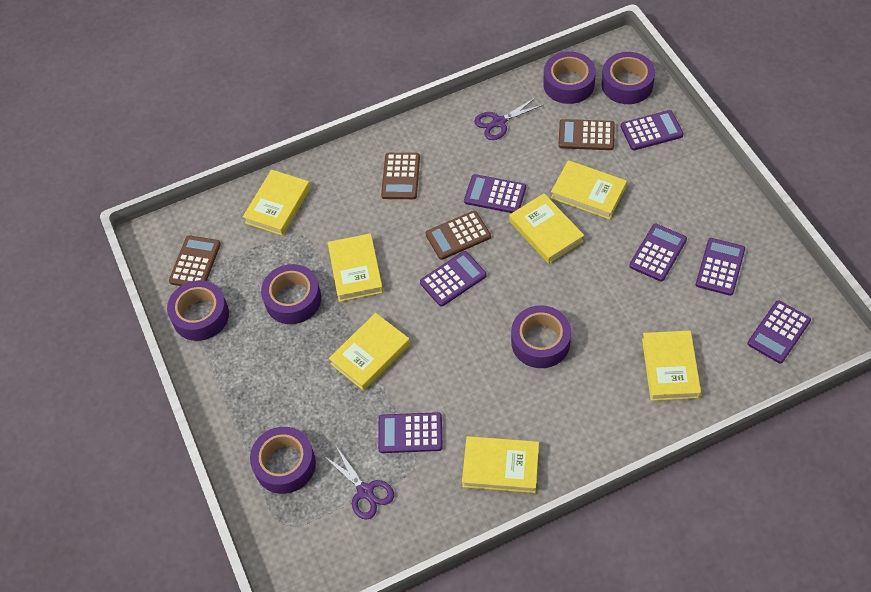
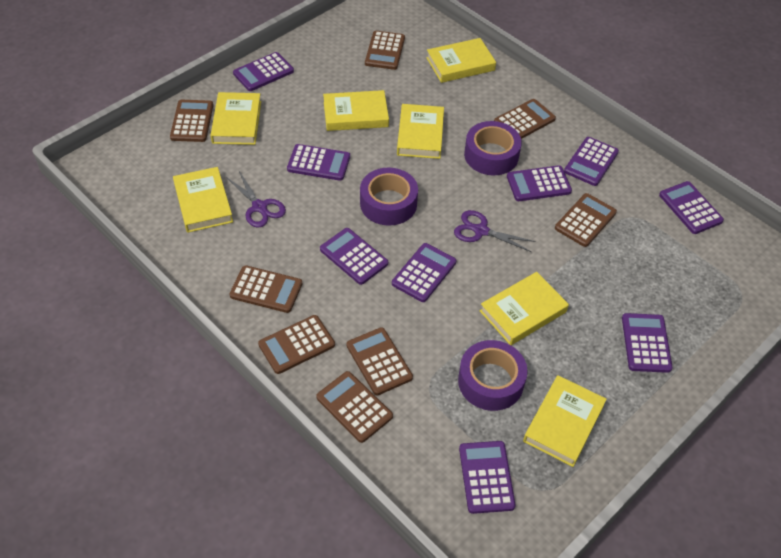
brown calculator: 4 -> 8
purple calculator: 7 -> 9
purple tape: 6 -> 3

